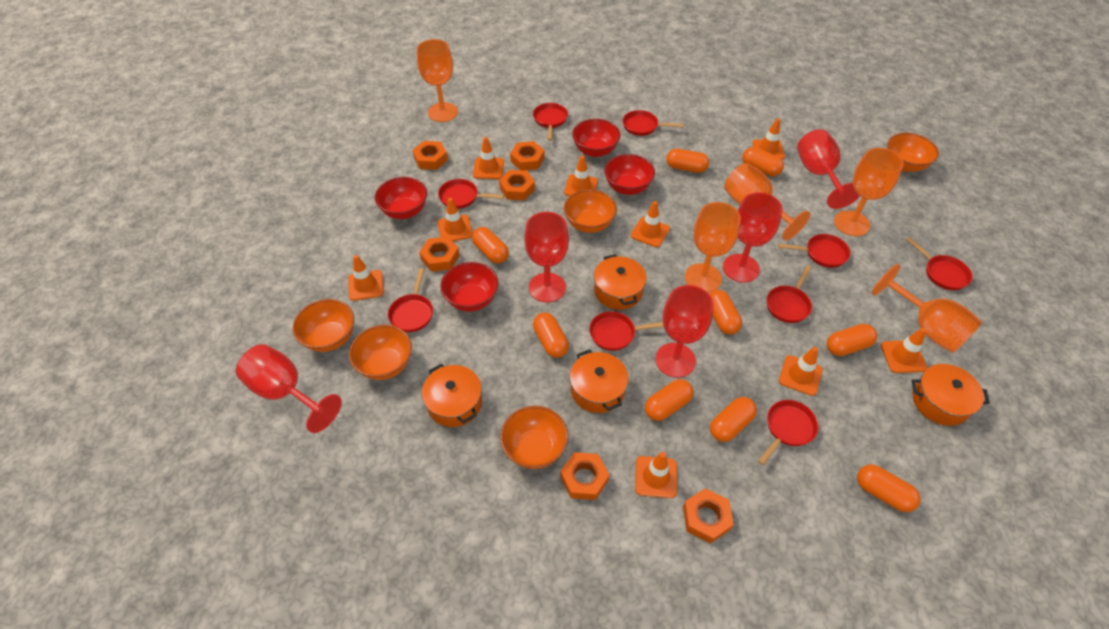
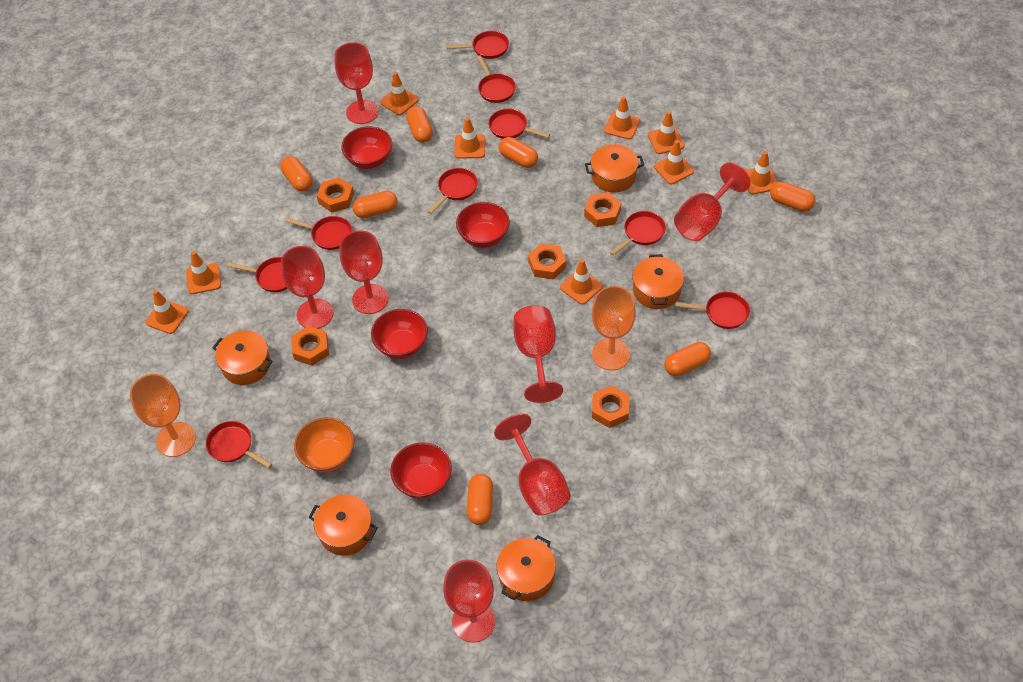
orange bowl: 5 -> 1
orange capsule: 9 -> 7
orange goblet: 5 -> 2
orange nut: 6 -> 5
orange pot: 4 -> 5
red goblet: 5 -> 7

